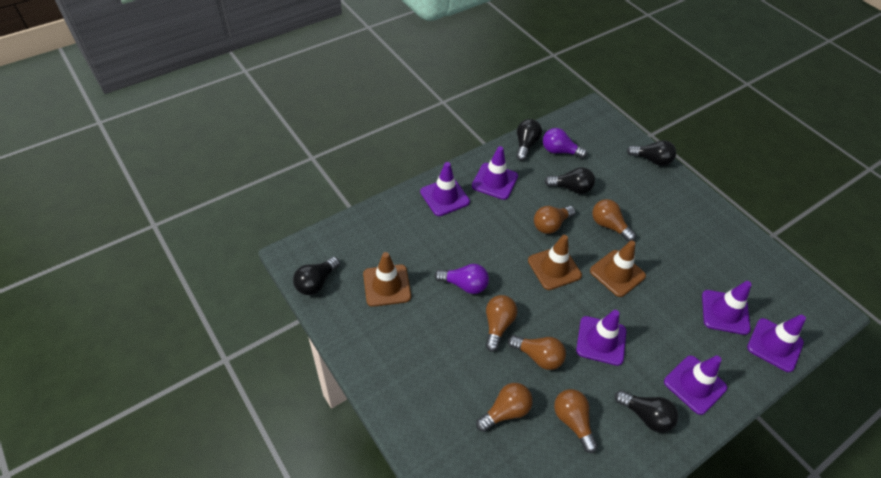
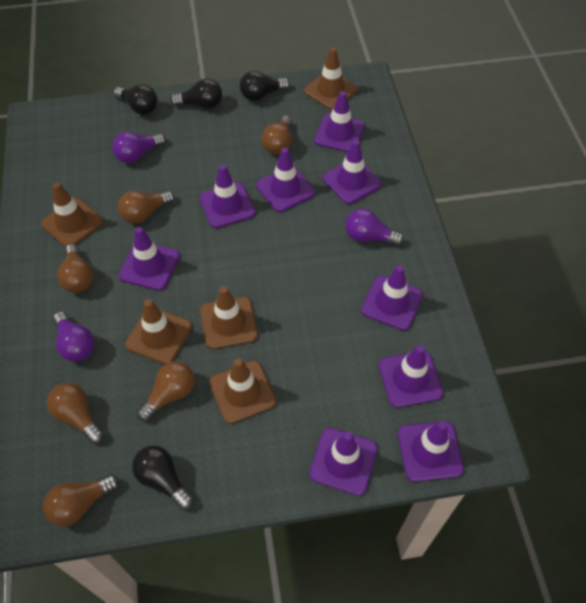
black light bulb: 5 -> 4
brown traffic cone: 3 -> 5
purple light bulb: 2 -> 3
purple traffic cone: 6 -> 9

